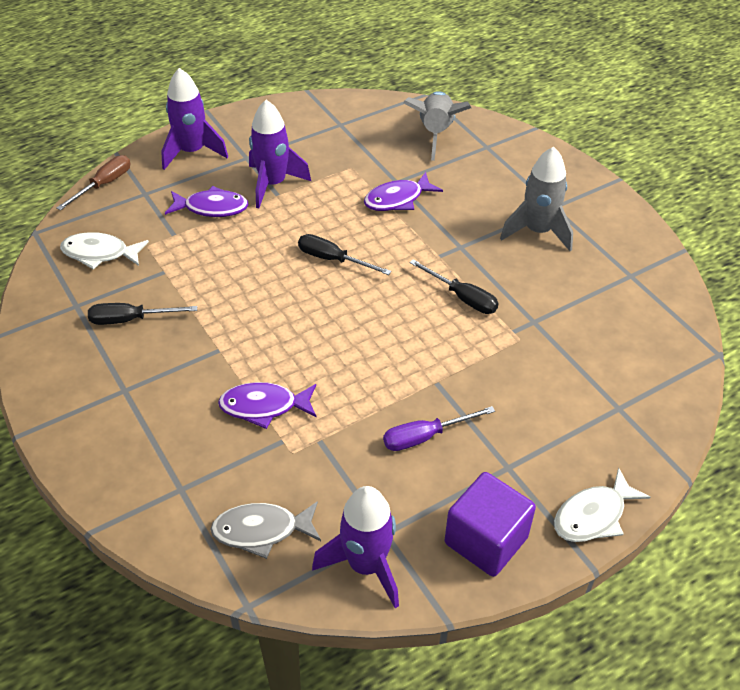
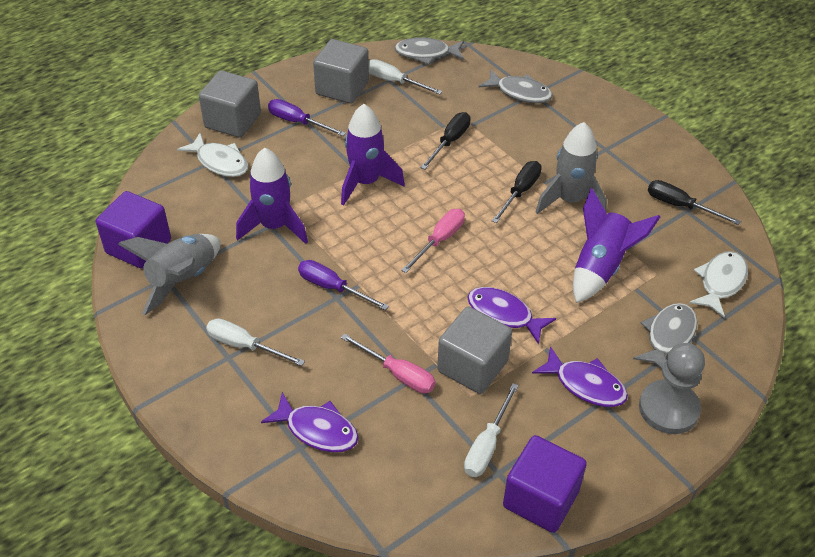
brown screwdriver: 1 -> 0
grey cube: 0 -> 3
grey fish: 1 -> 3
grey pawn: 0 -> 1
pink screwdriver: 0 -> 2
purple cube: 1 -> 2
purple screwdriver: 1 -> 2
white screwdriver: 0 -> 3

